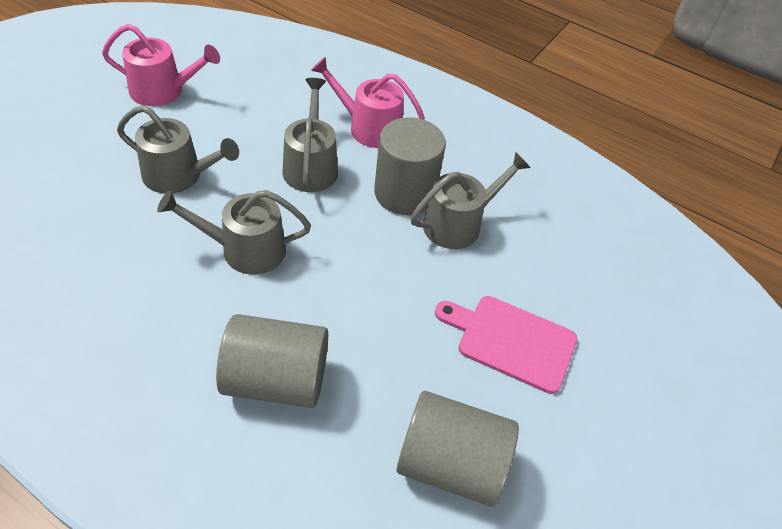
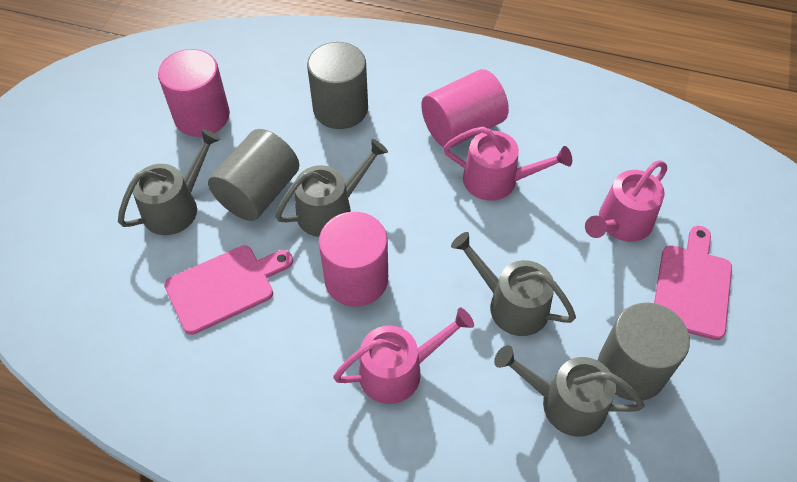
pink cutting board: 1 -> 2
pink cylinder: 0 -> 3
pink watering can: 2 -> 3

